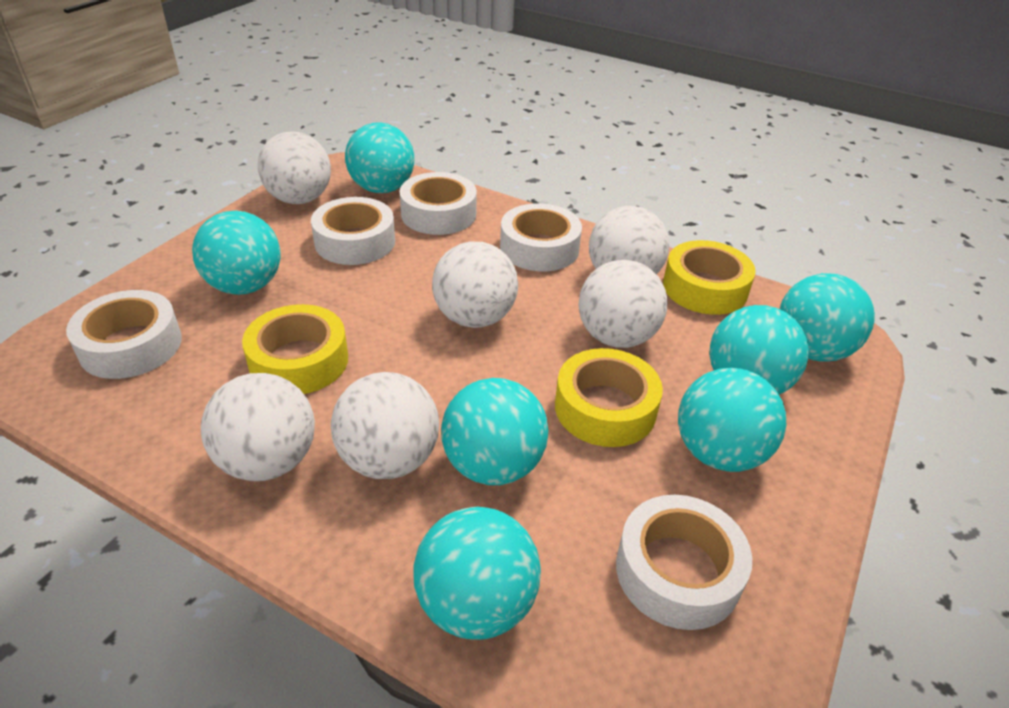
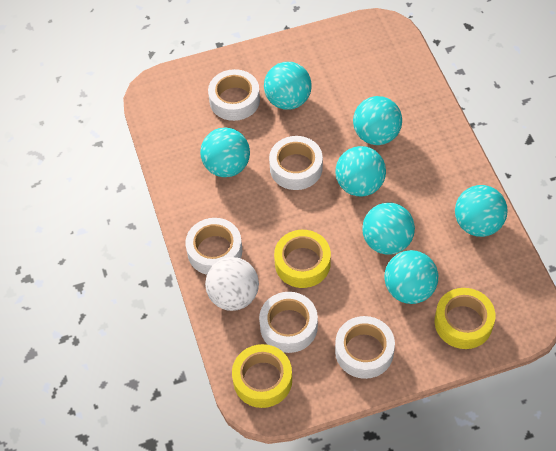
white ball: 6 -> 1

